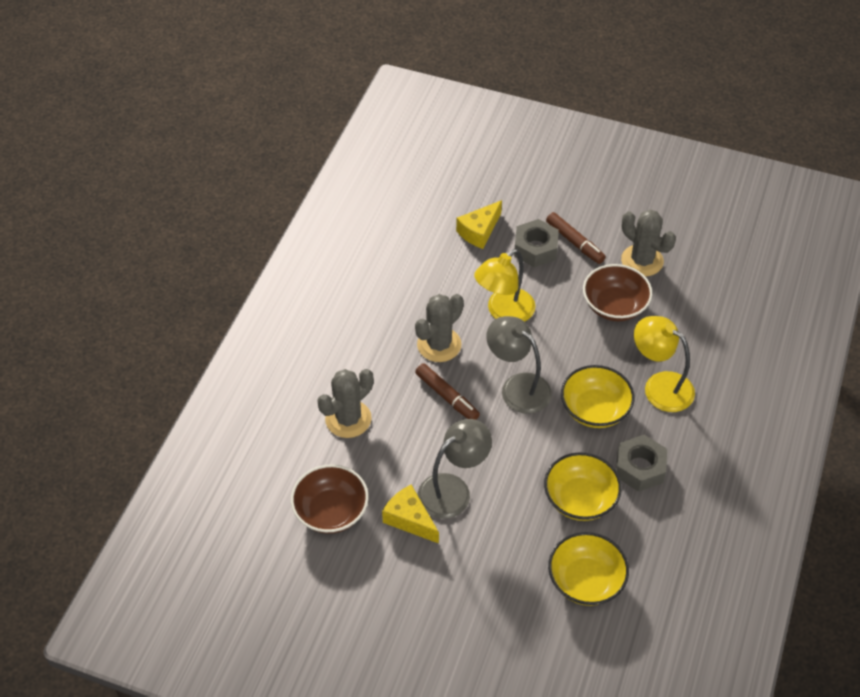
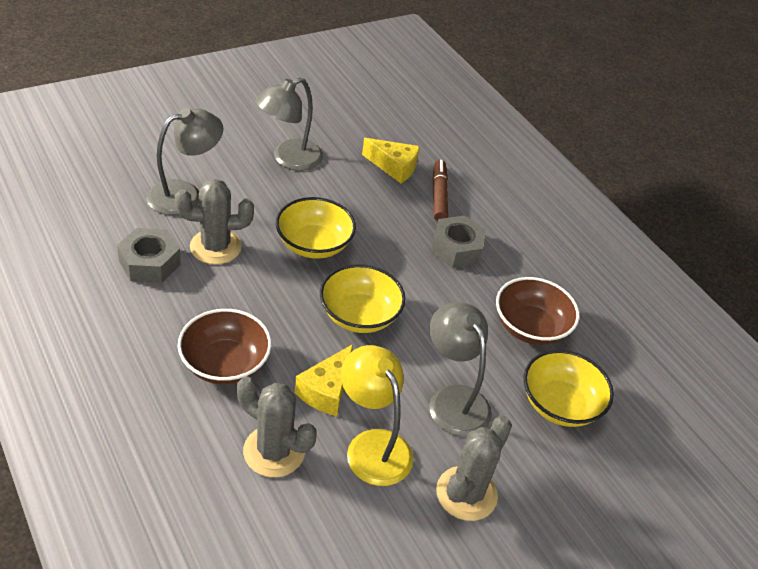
brown marker: 2 -> 1
grey lamp: 2 -> 3
yellow lamp: 2 -> 1

